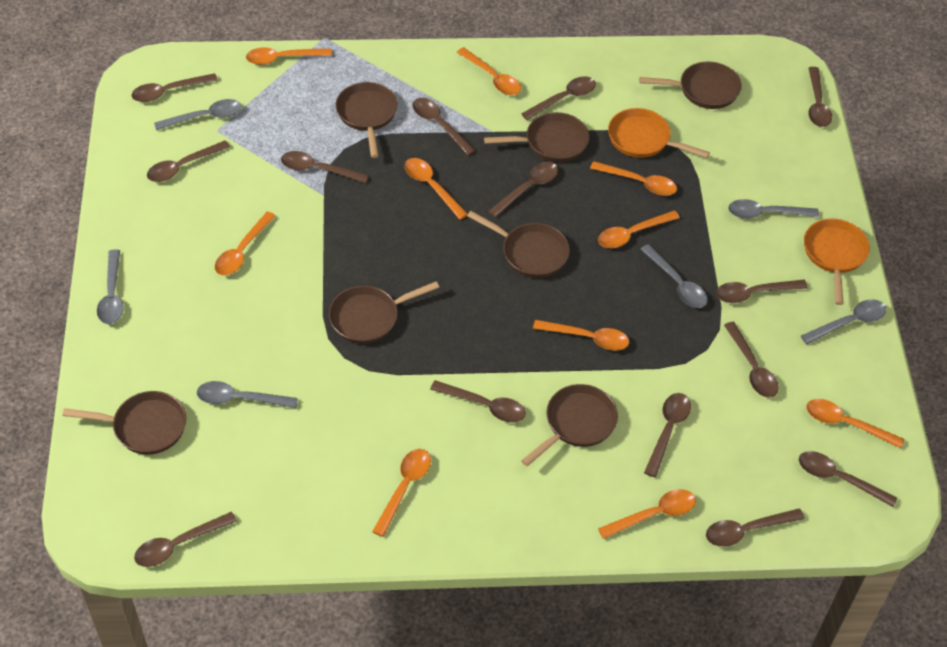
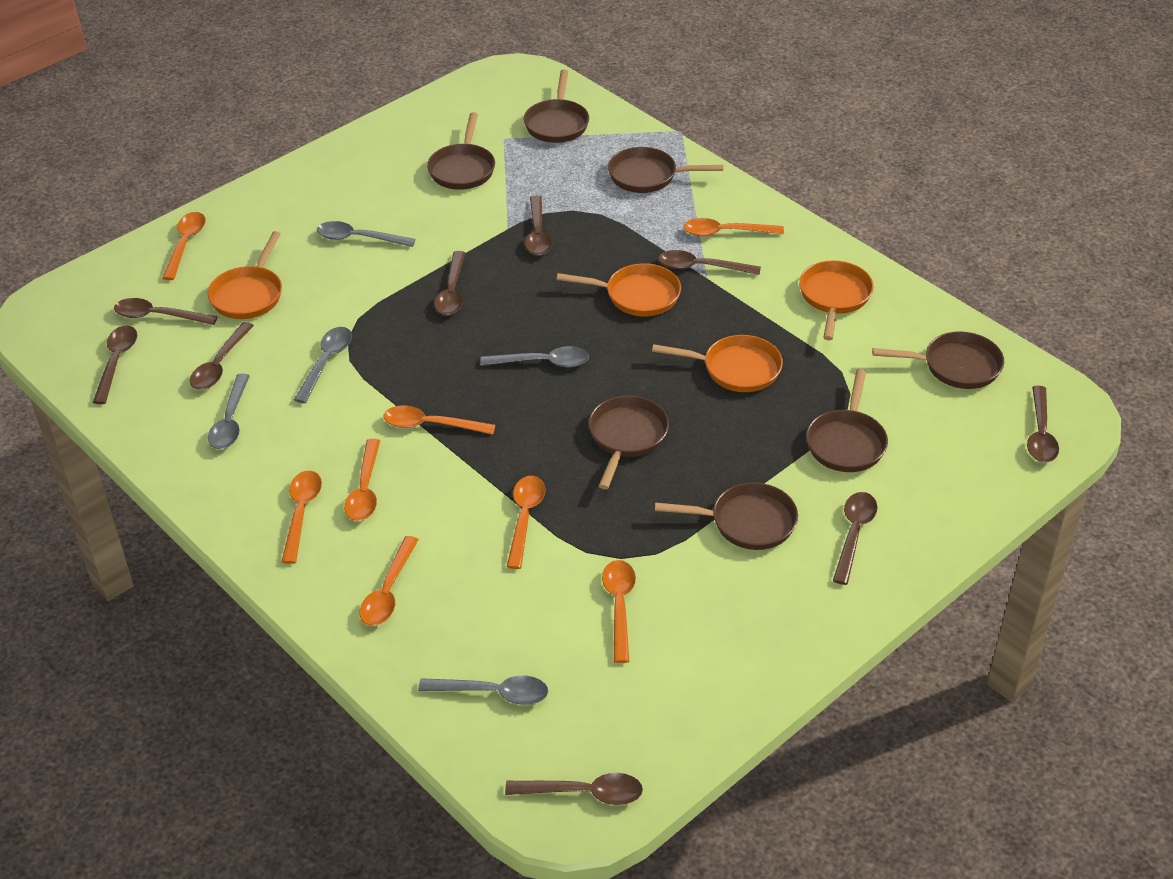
brown spoon: 14 -> 9
grey spoon: 6 -> 5
orange pan: 2 -> 4
orange spoon: 10 -> 8

